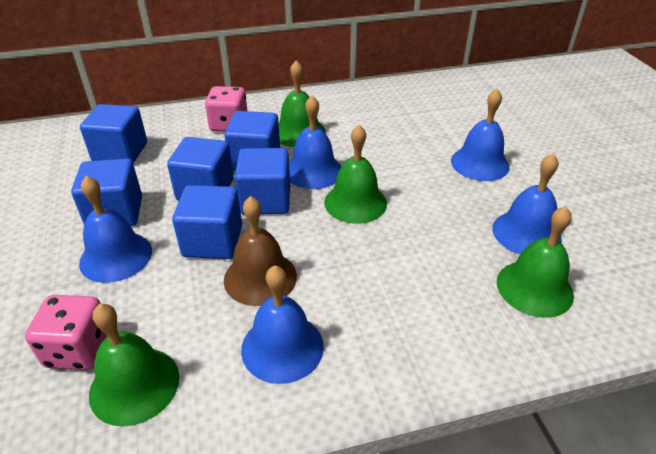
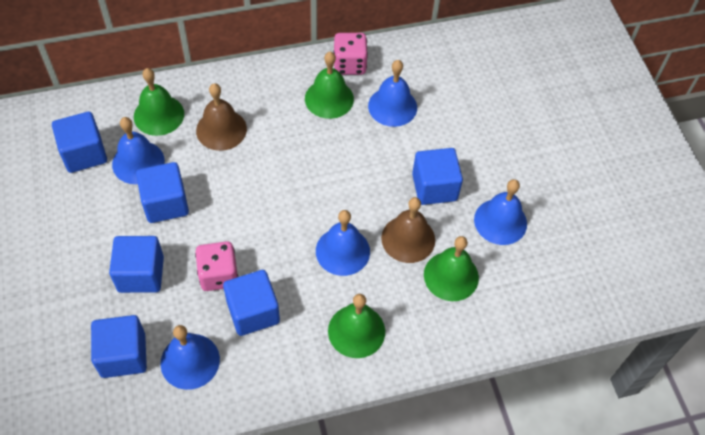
brown bell: 1 -> 2

